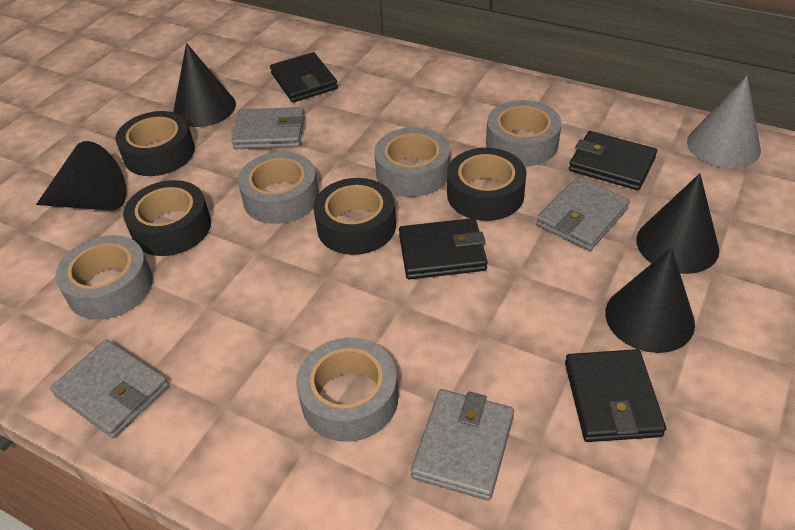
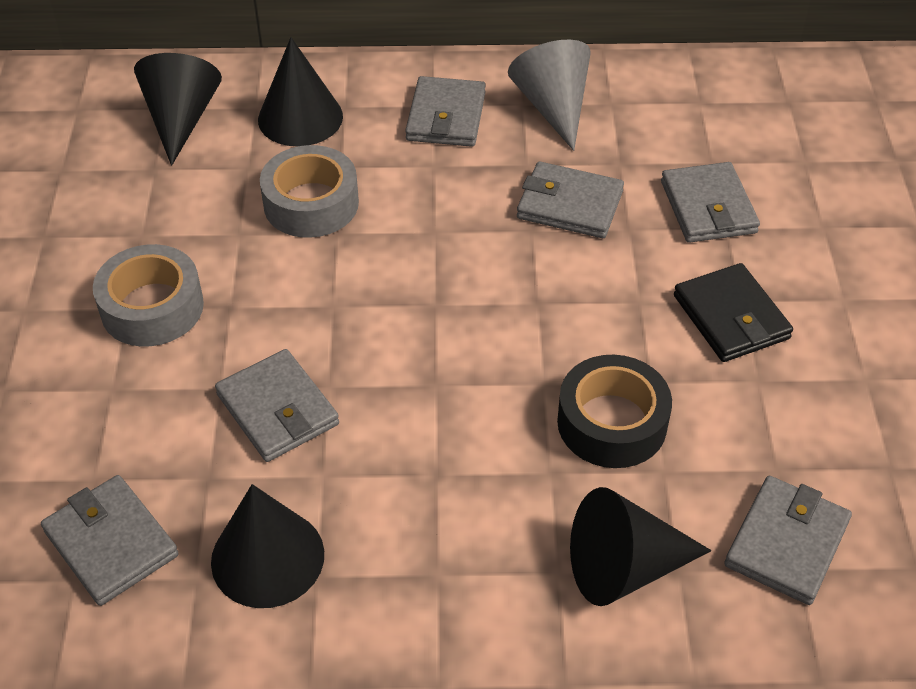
black tape: 4 -> 1
black wallet: 4 -> 1
grey tape: 5 -> 2
grey wallet: 4 -> 6

